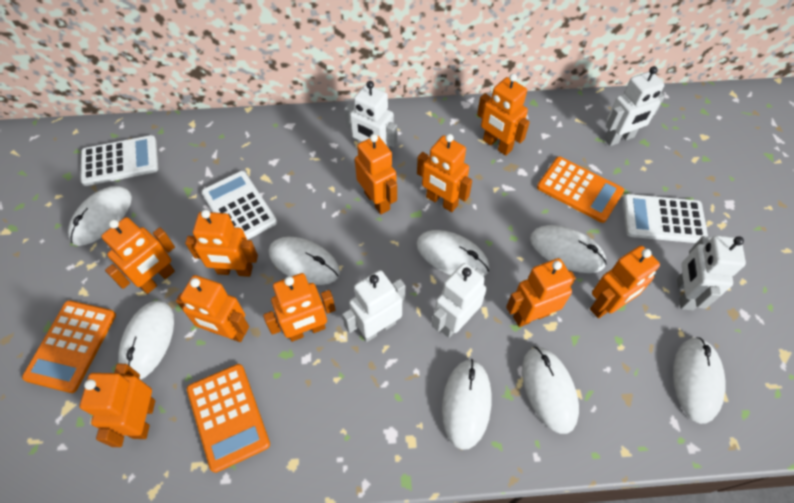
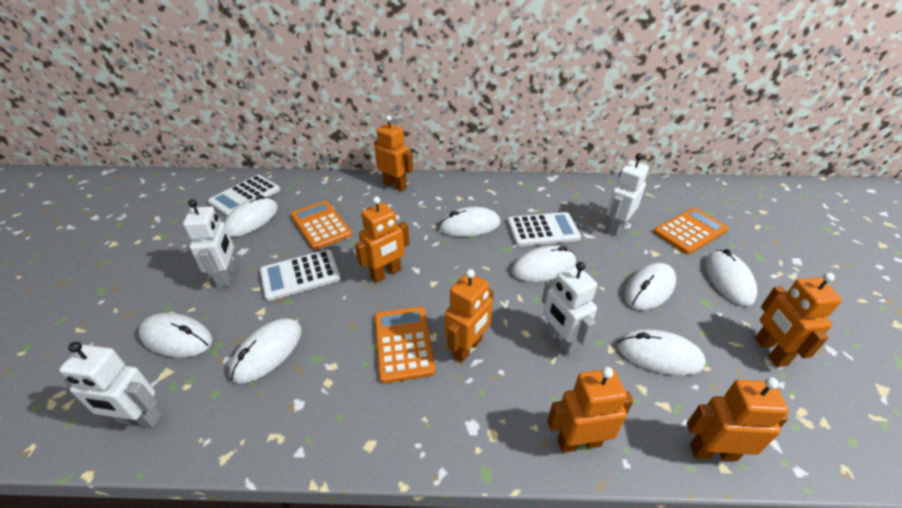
orange robot: 10 -> 6
white robot: 5 -> 4

